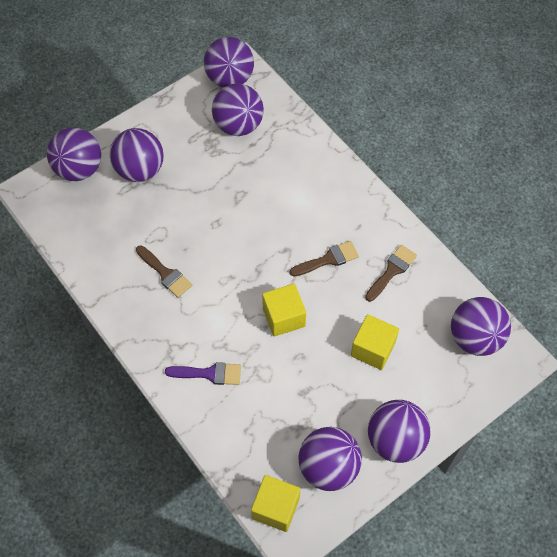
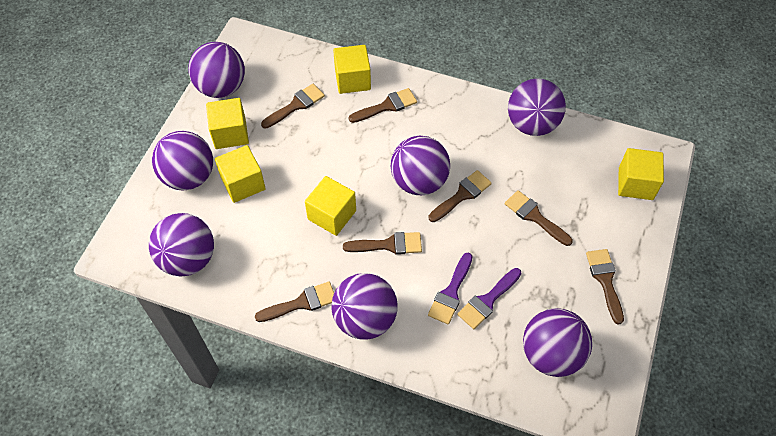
brown brush: 3 -> 7
purple brush: 1 -> 2
yellow cube: 3 -> 5

